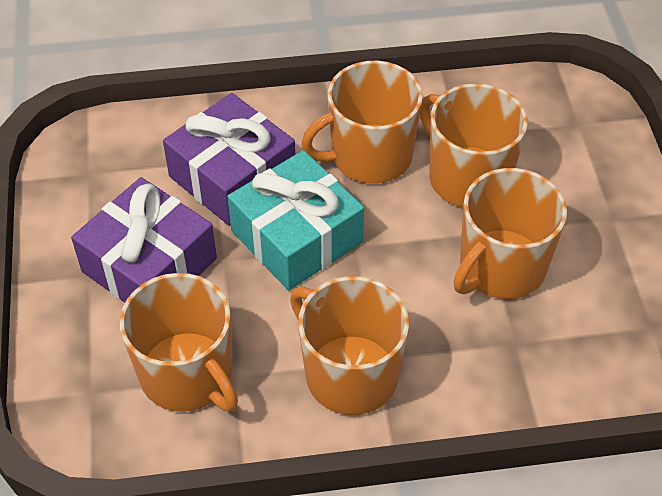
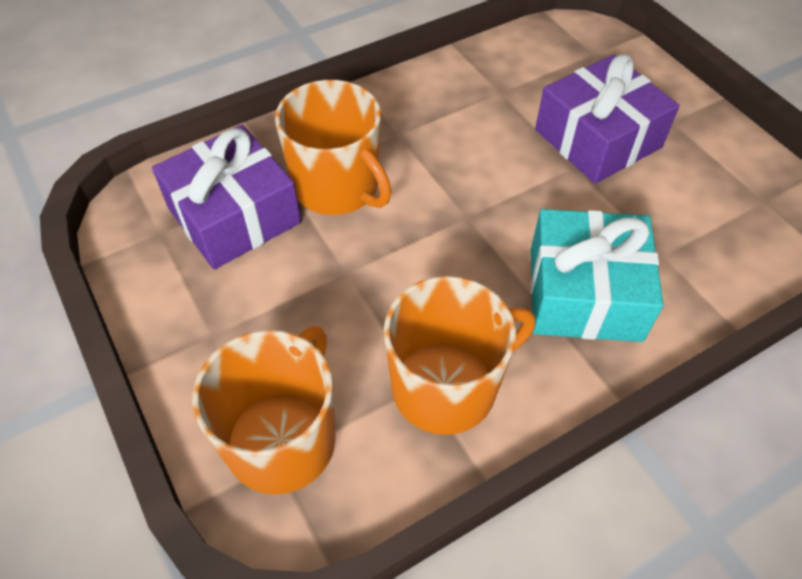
orange mug: 5 -> 3

